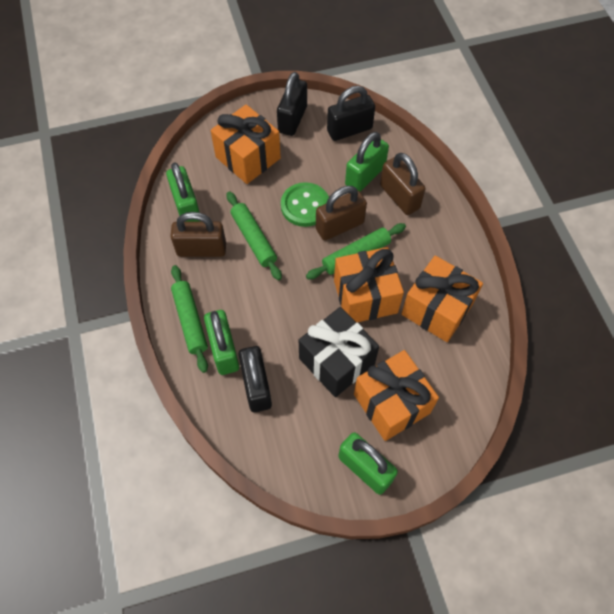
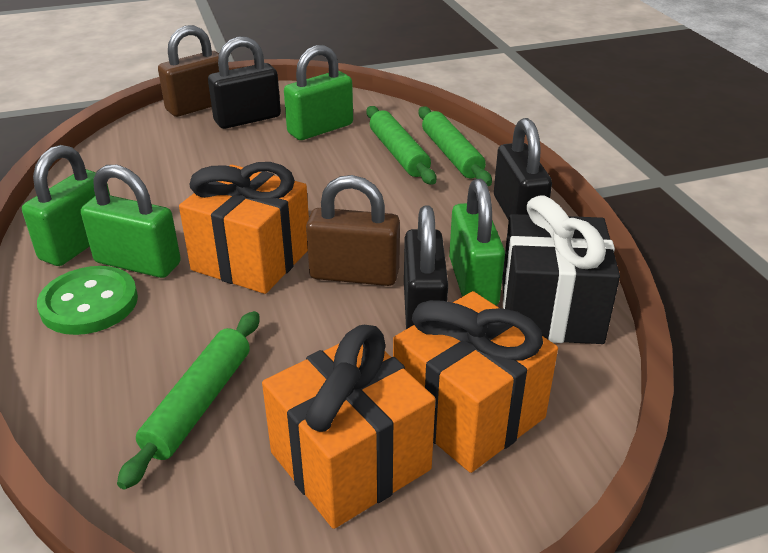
brown padlock: 3 -> 2
orange gift: 4 -> 3

